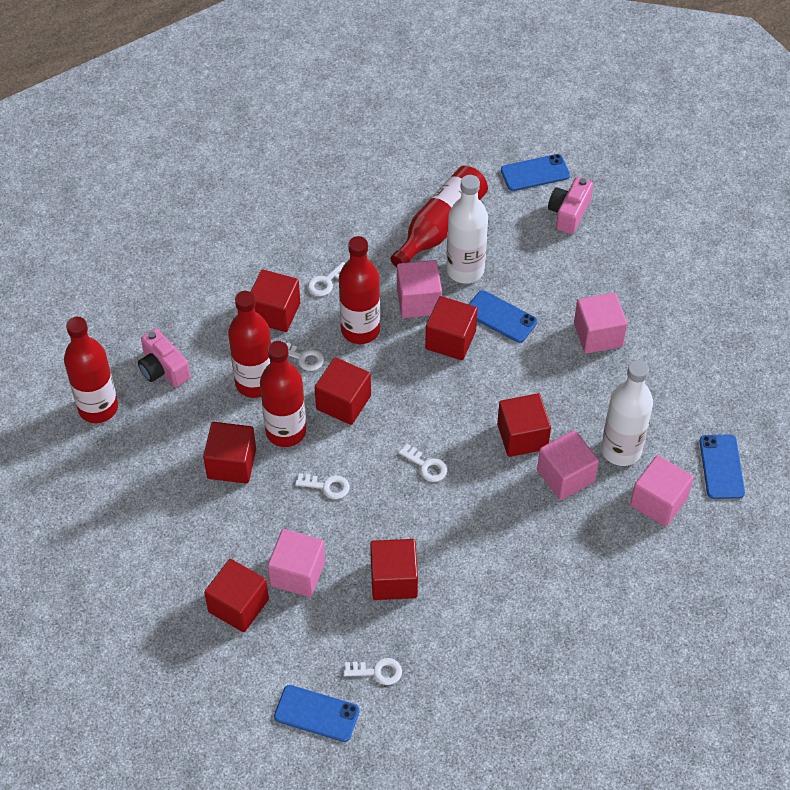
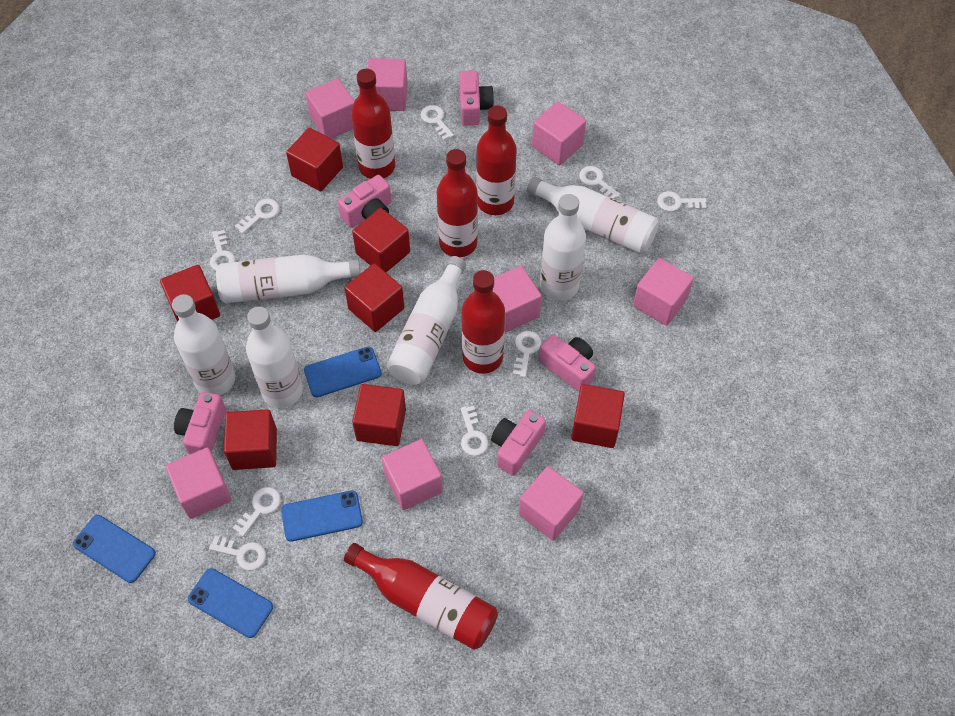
pink camera: 2 -> 5
pink cube: 5 -> 8
white bottle: 2 -> 6
white key: 5 -> 9

